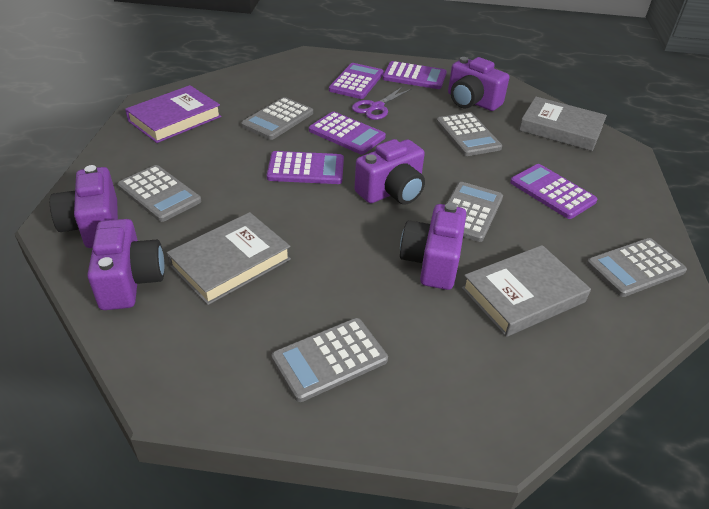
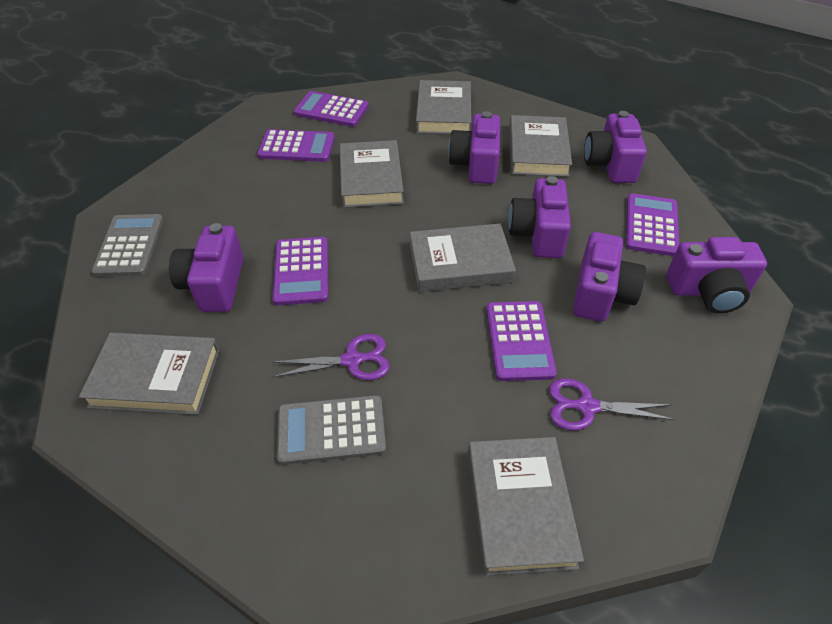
grey book: 3 -> 6
grey calculator: 6 -> 2
purple book: 1 -> 0
purple camera: 5 -> 6
purple scissors: 1 -> 2

